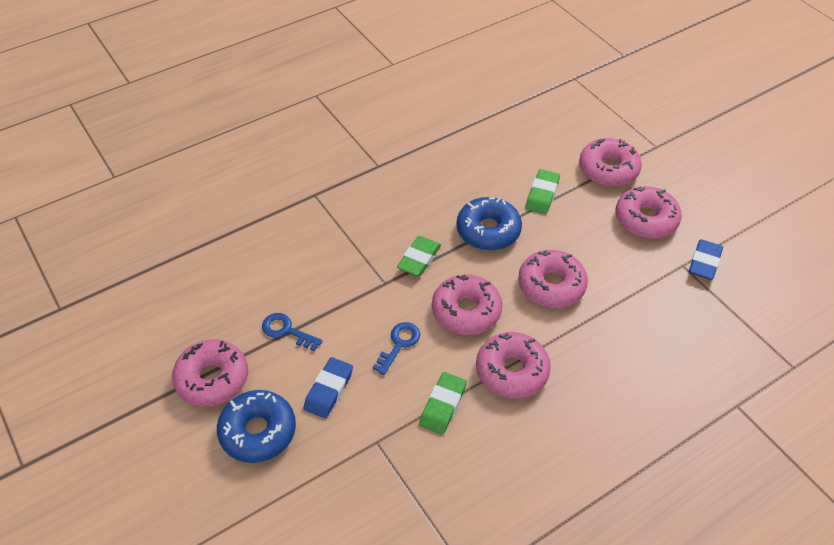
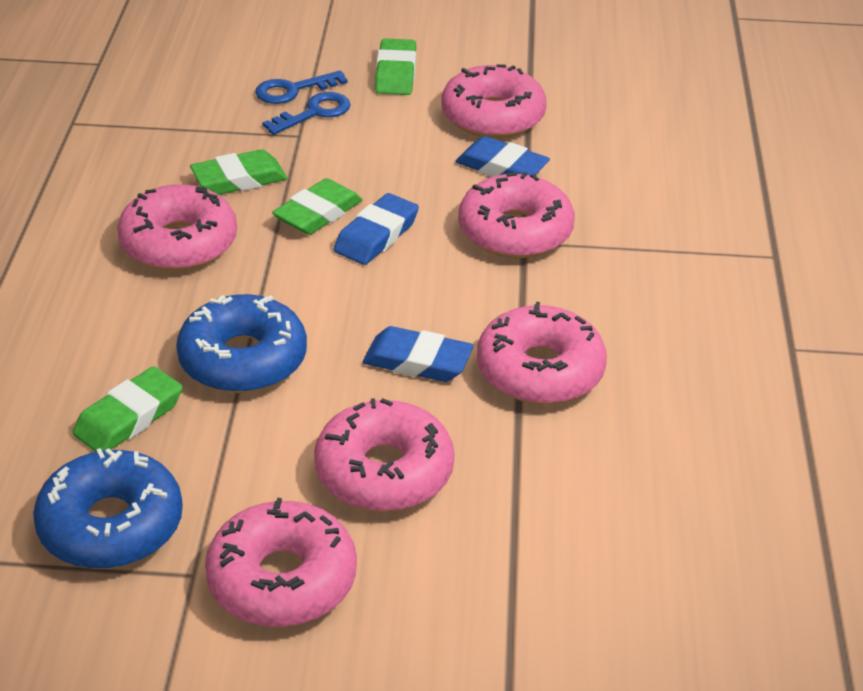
blue eraser: 2 -> 3
green eraser: 3 -> 4

